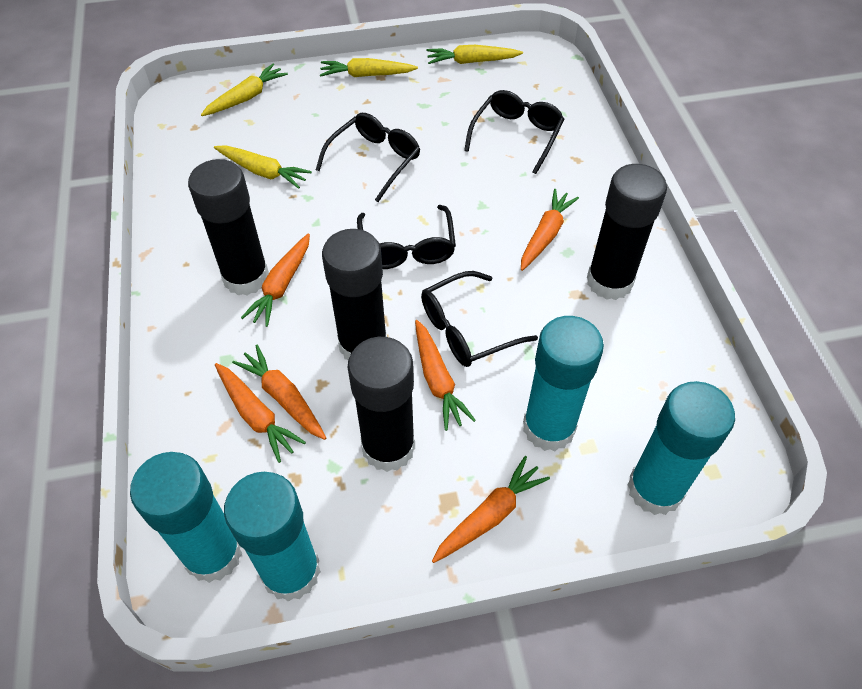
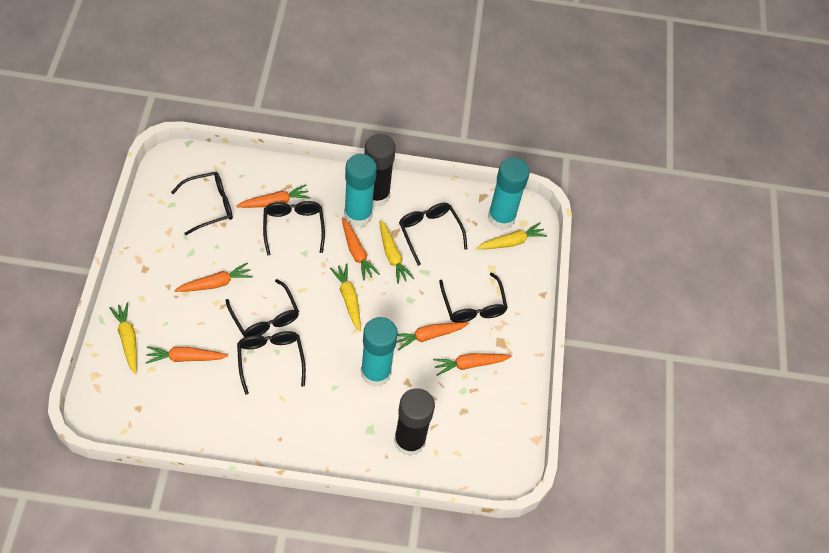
black glasses: 4 -> 6
black glue stick: 4 -> 2
turquoise glue stick: 4 -> 3

